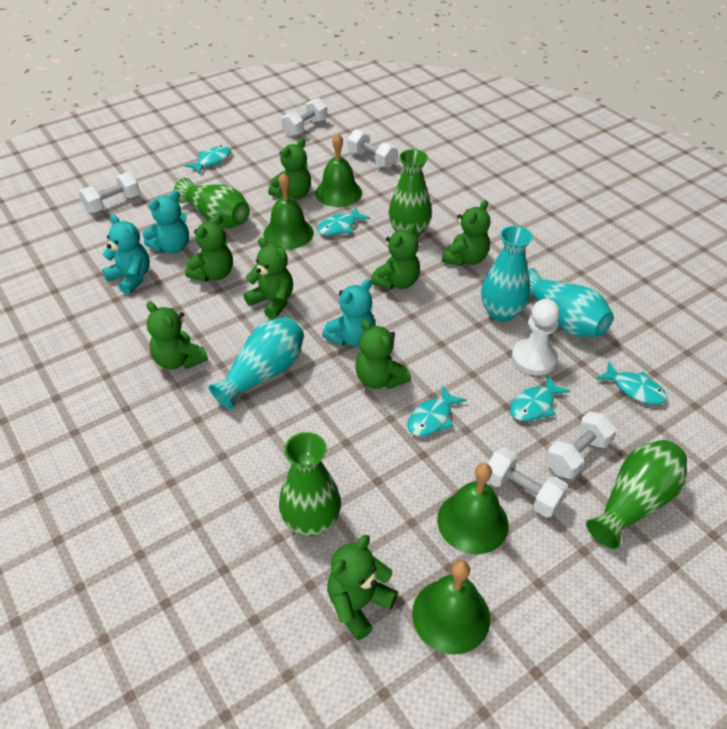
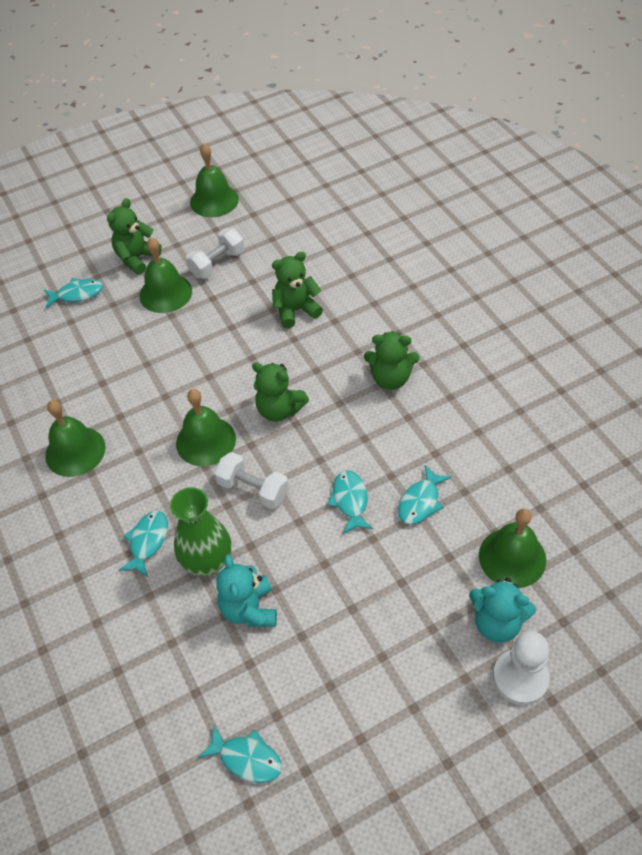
green bell: 4 -> 5
green teddy bear: 8 -> 4
green vase: 4 -> 1
turquoise teddy bear: 3 -> 2
turquoise vase: 3 -> 0
white dumbbell: 5 -> 2

